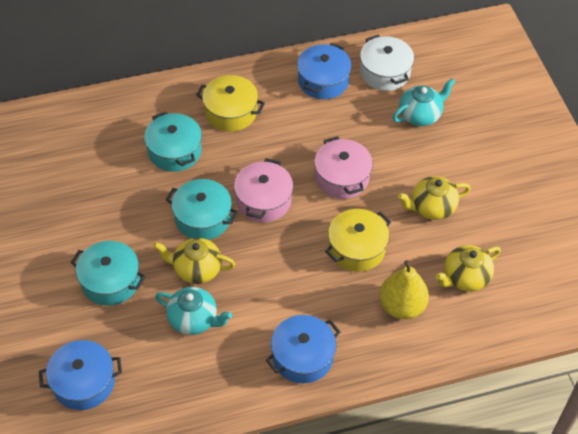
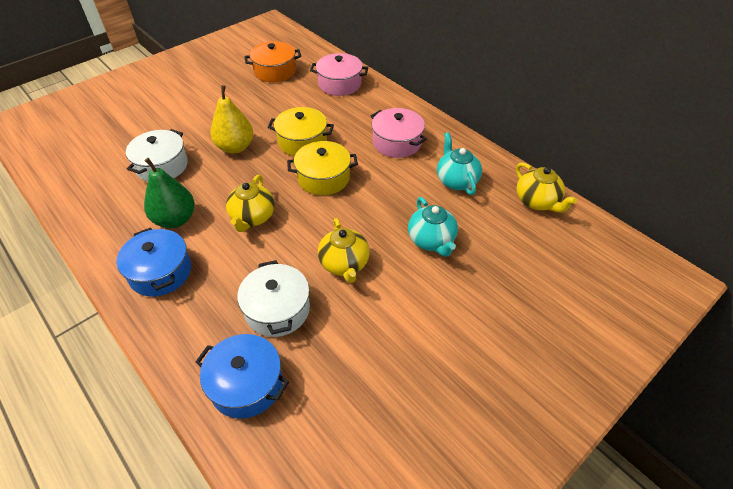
blue pot: 3 -> 2
green pear: 0 -> 1
orange pot: 0 -> 1
turquoise pot: 3 -> 0
white pot: 1 -> 2

